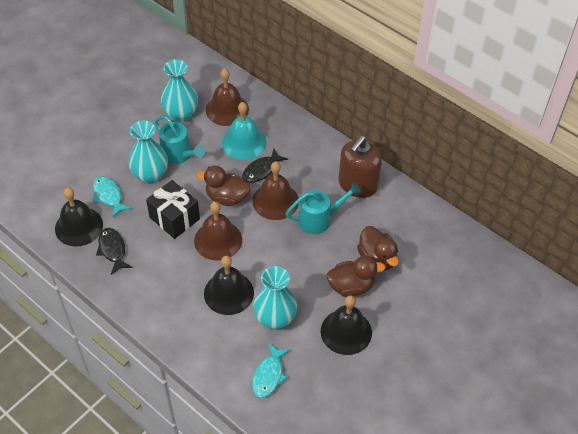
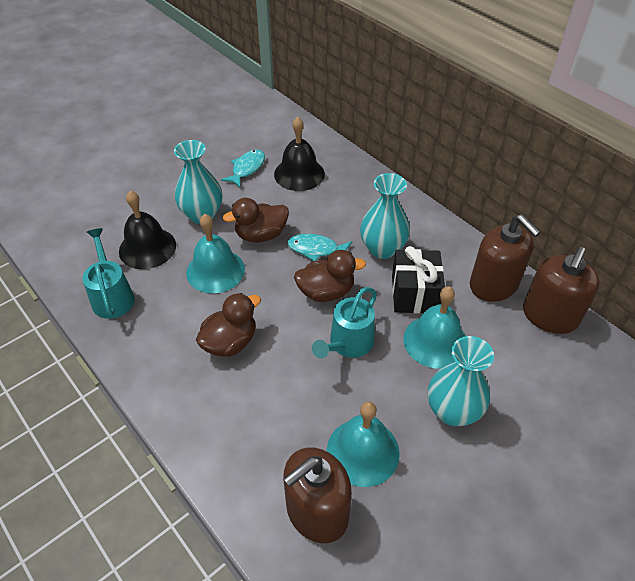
black bell: 3 -> 2
black fish: 2 -> 0
brown bell: 3 -> 0
brown soap dispenser: 1 -> 3
turquoise bell: 1 -> 3

